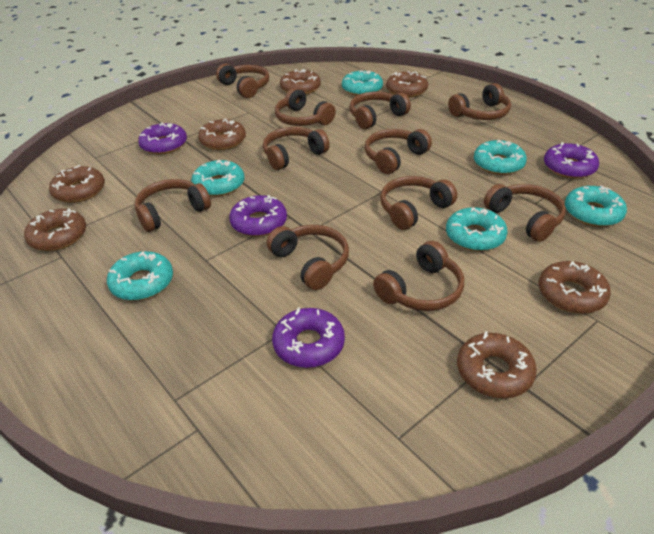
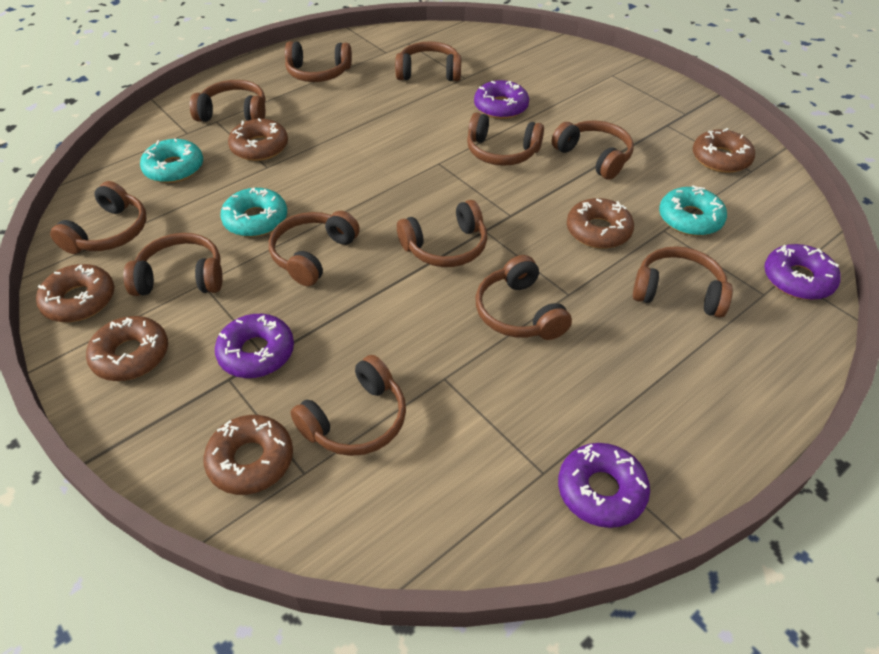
brown donut: 7 -> 6
brown headphones: 11 -> 12
turquoise donut: 6 -> 3

